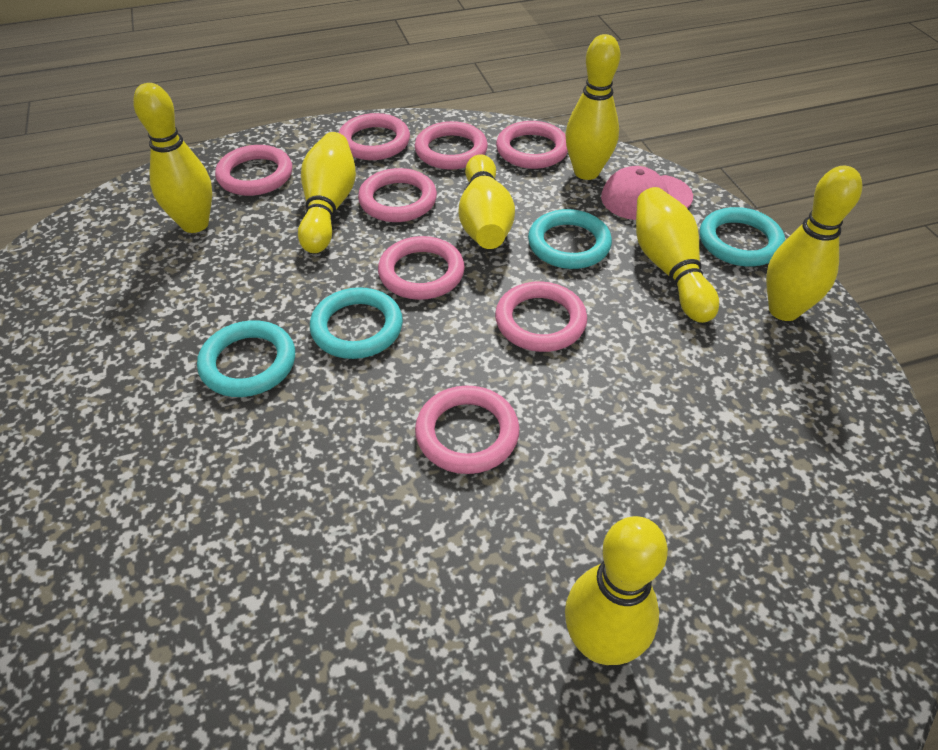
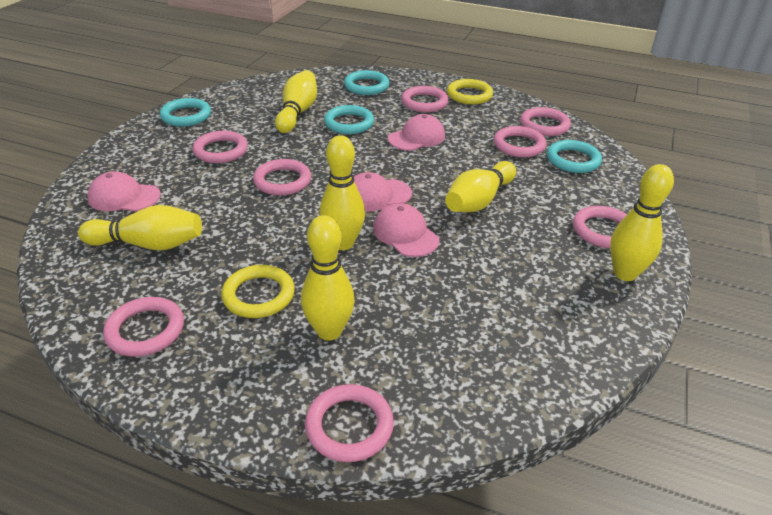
pink cap: 1 -> 4
yellow bowling pin: 7 -> 6
yellow ring: 0 -> 2

